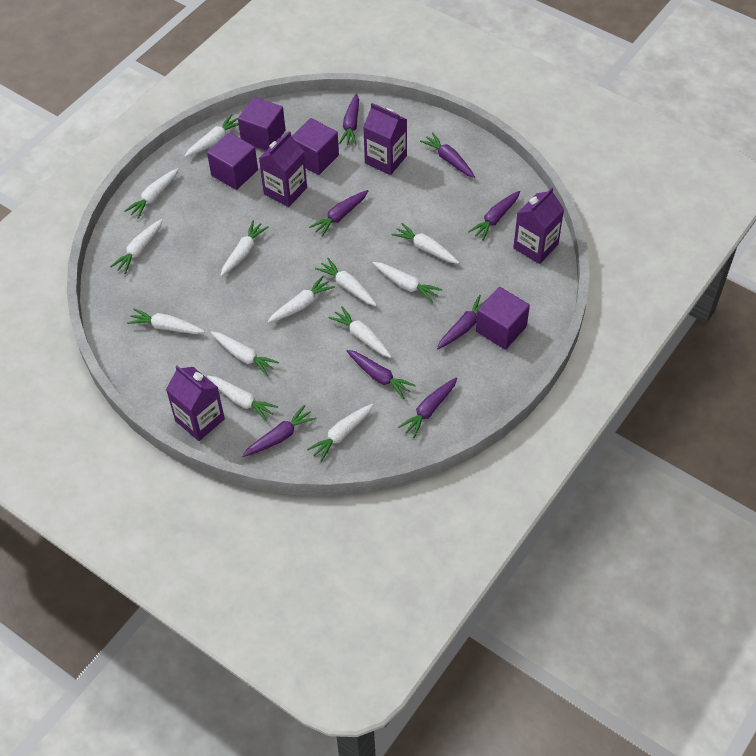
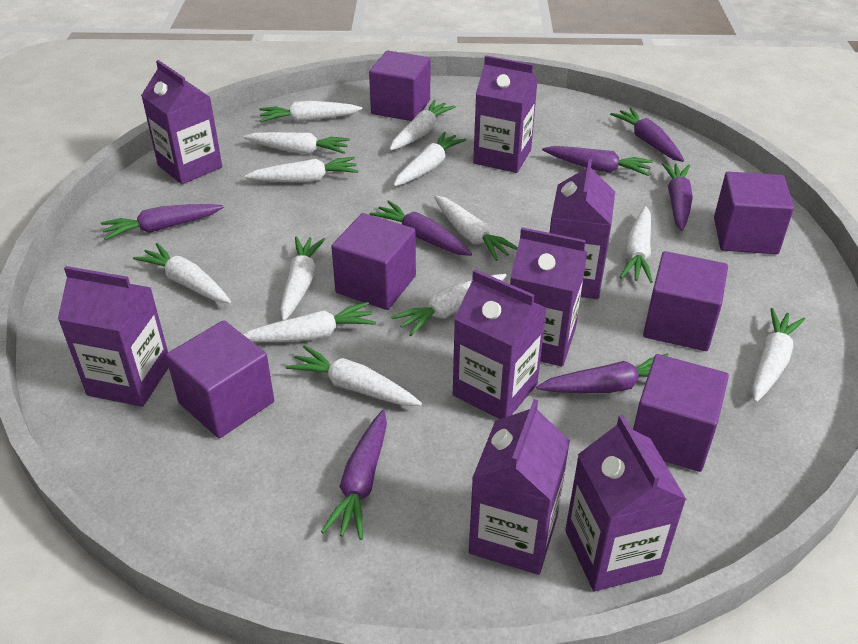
purple carrot: 8 -> 7
purple carton: 4 -> 8
purple cube: 4 -> 6

